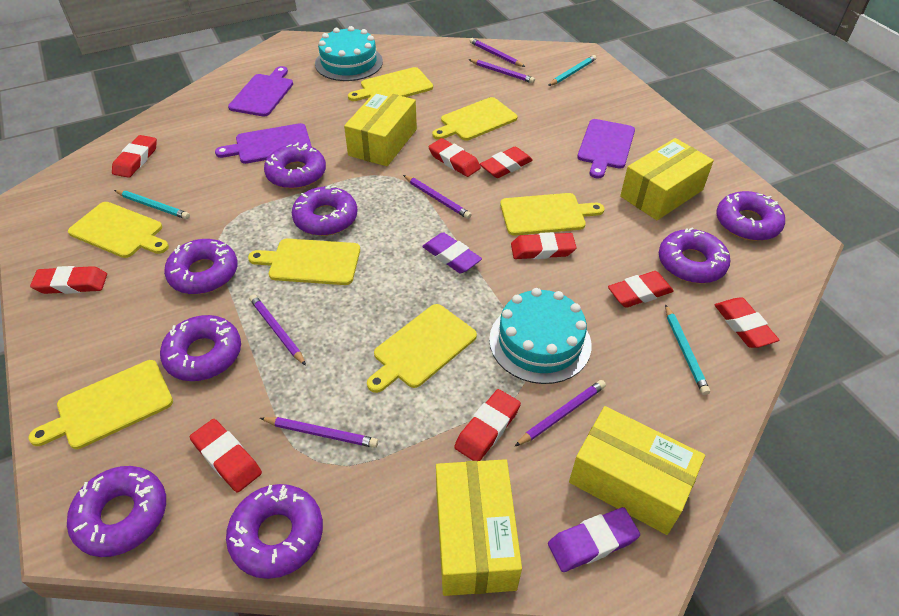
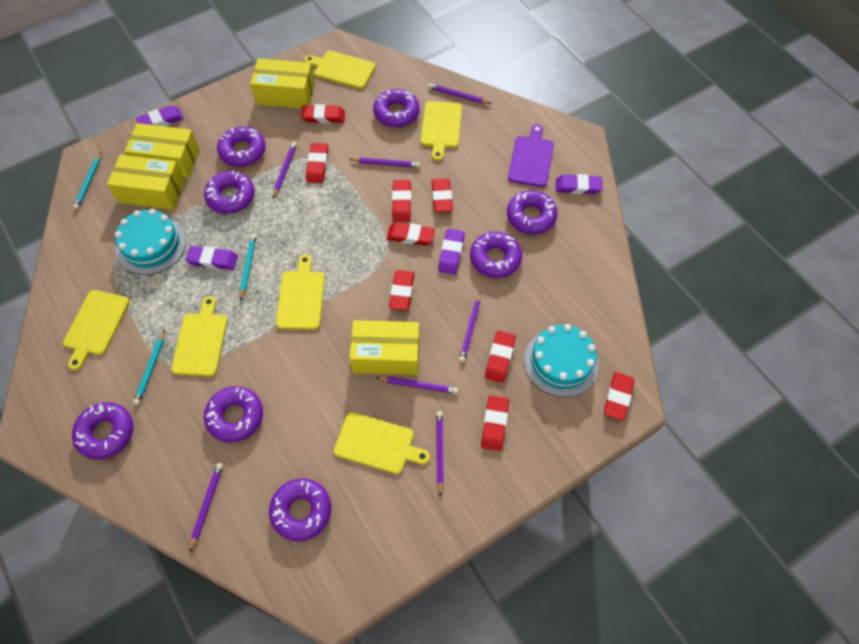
purple cutting board: 3 -> 1
purple eraser: 2 -> 4
purple pencil: 6 -> 7
yellow cutting board: 7 -> 6

